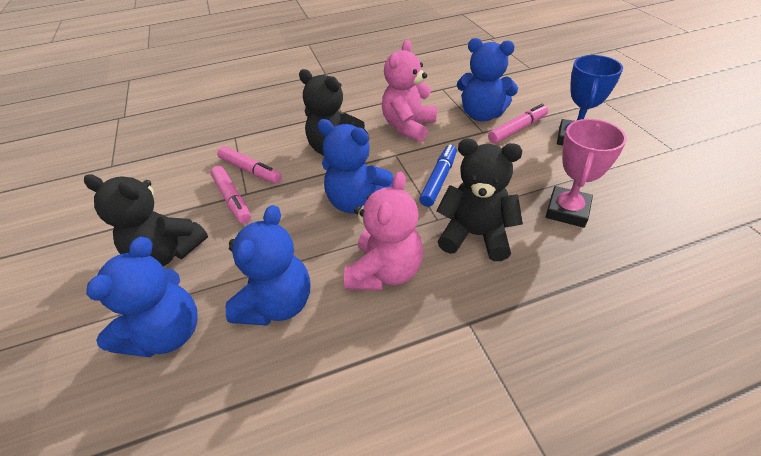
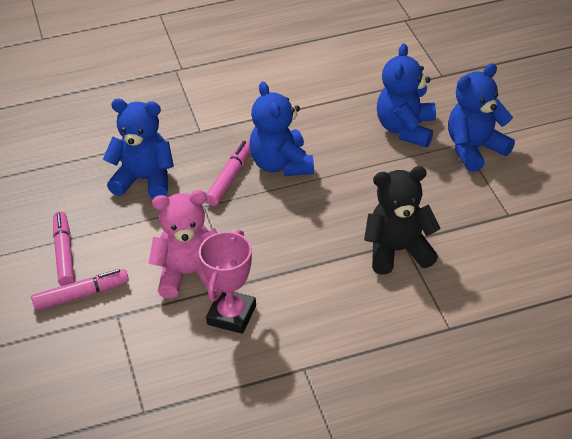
black teddy bear: 3 -> 1
blue marker: 1 -> 0
blue trophy: 1 -> 0
pink teddy bear: 2 -> 1

